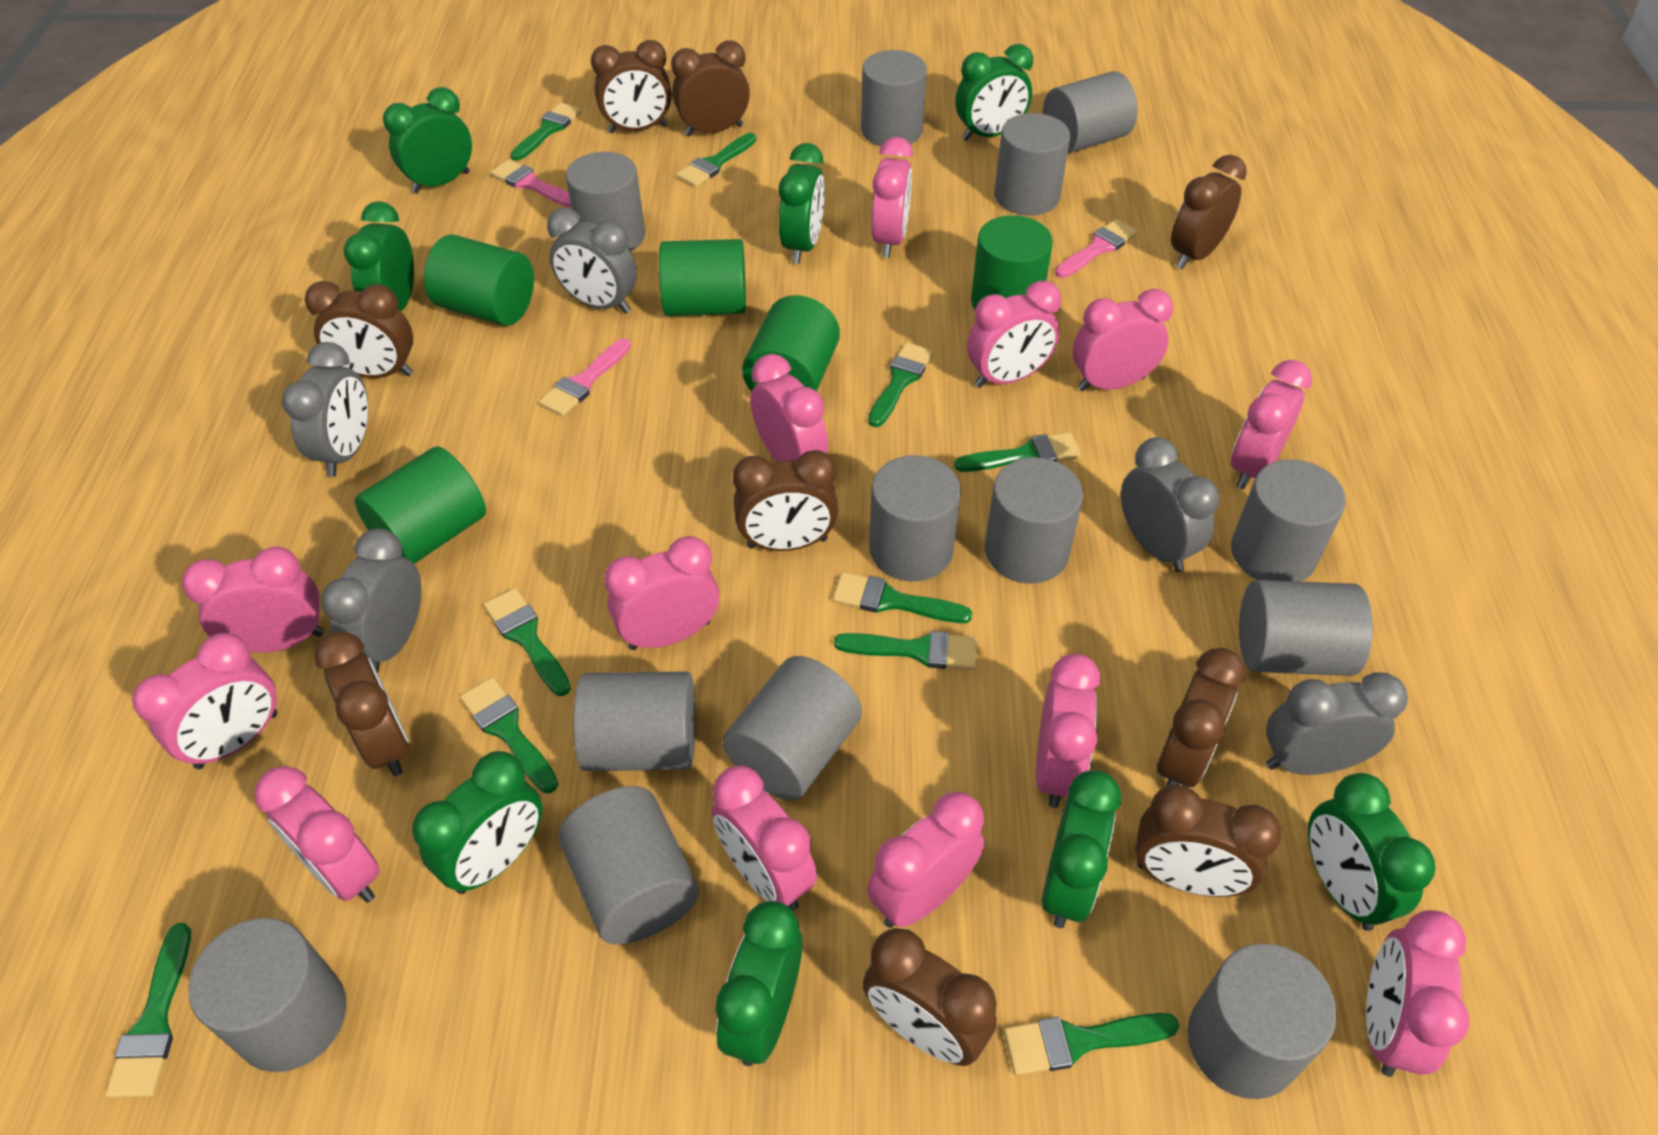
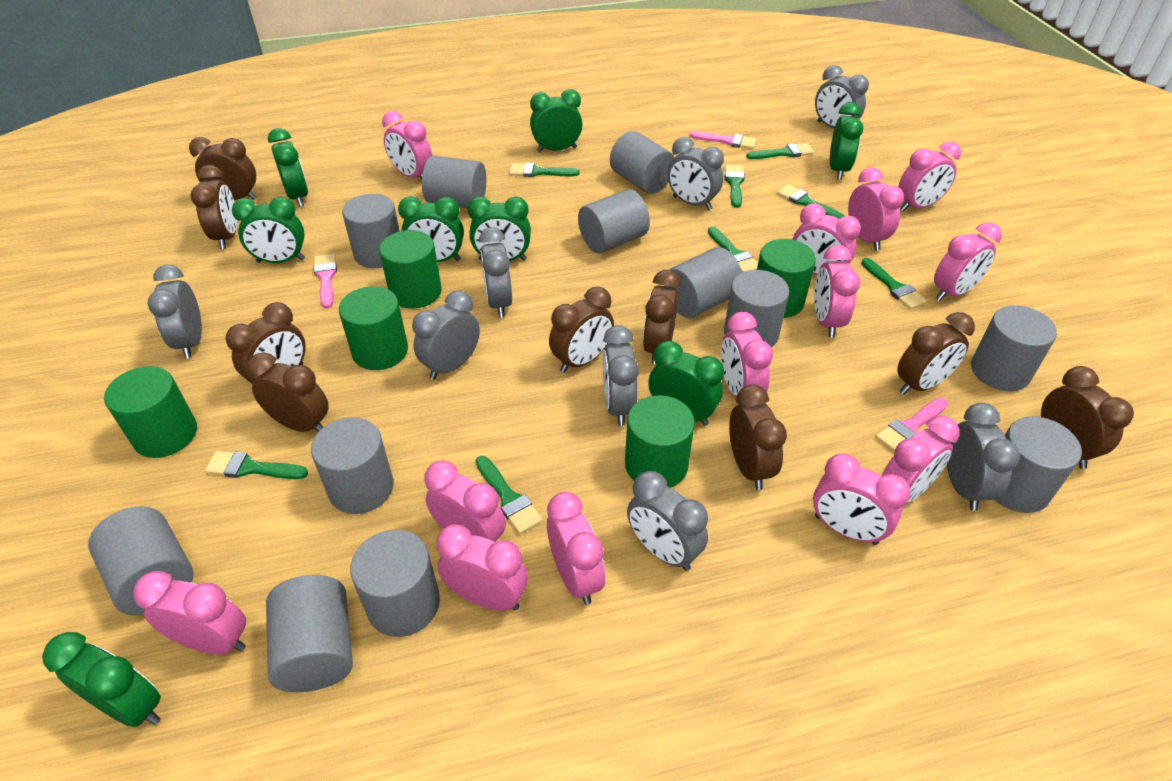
green brush: 10 -> 8
grey clock: 5 -> 8
grey cylinder: 13 -> 12

